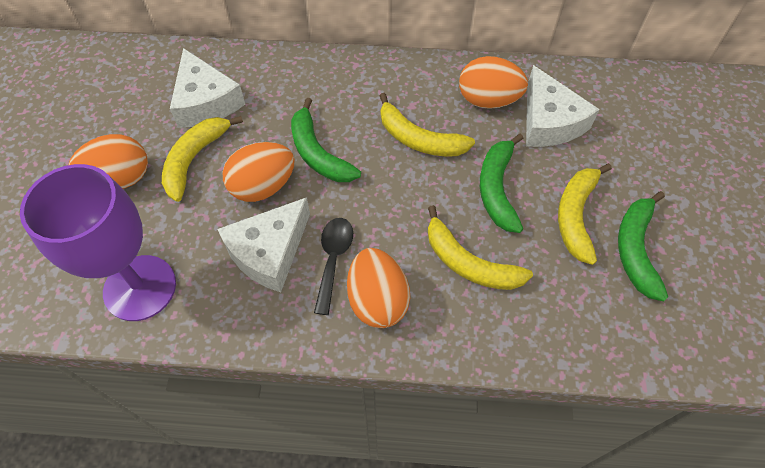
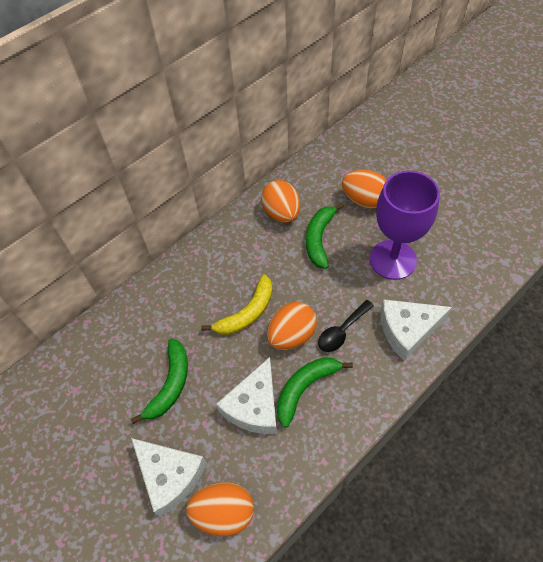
yellow banana: 4 -> 1

